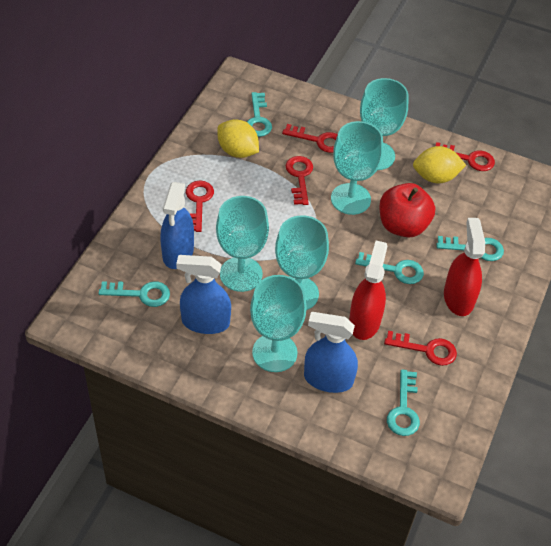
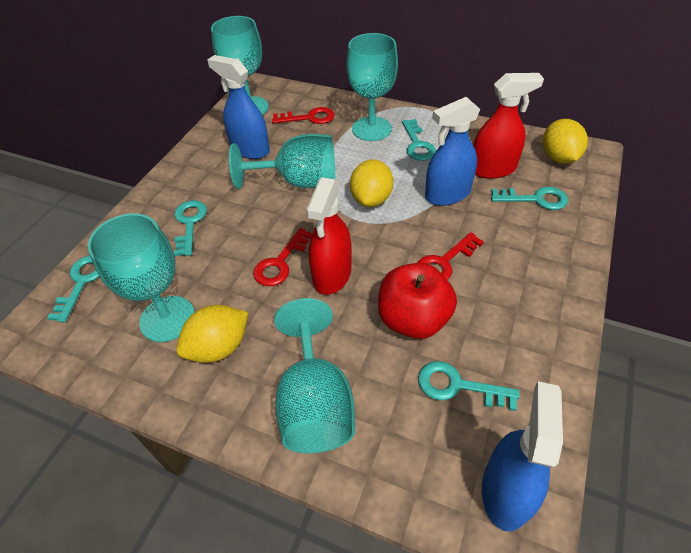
red key: 5 -> 3
yellow lemon: 2 -> 3

